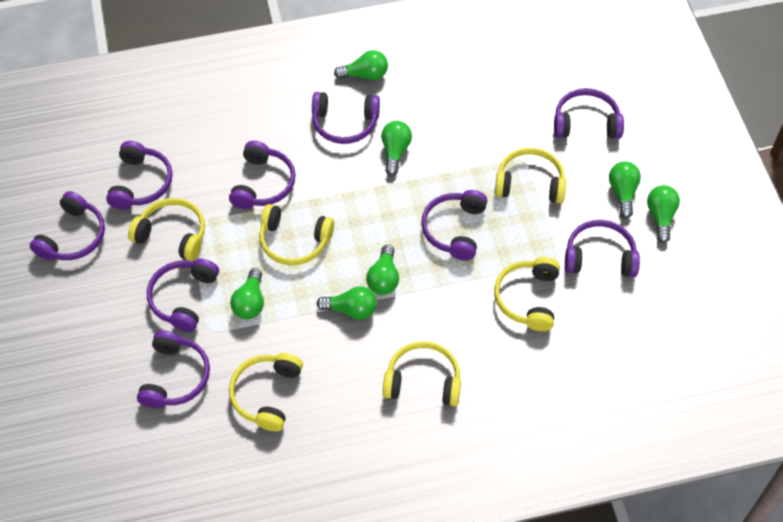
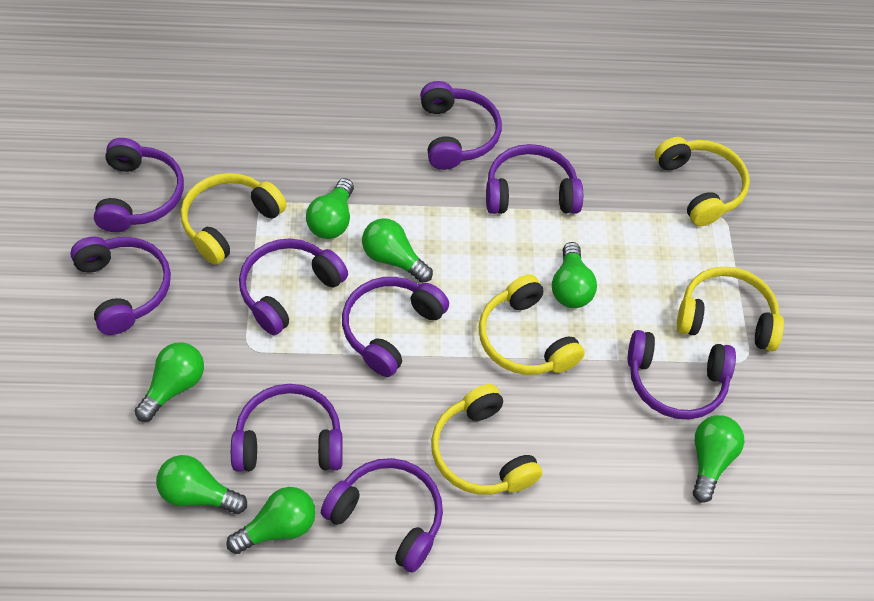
yellow headphones: 6 -> 5

